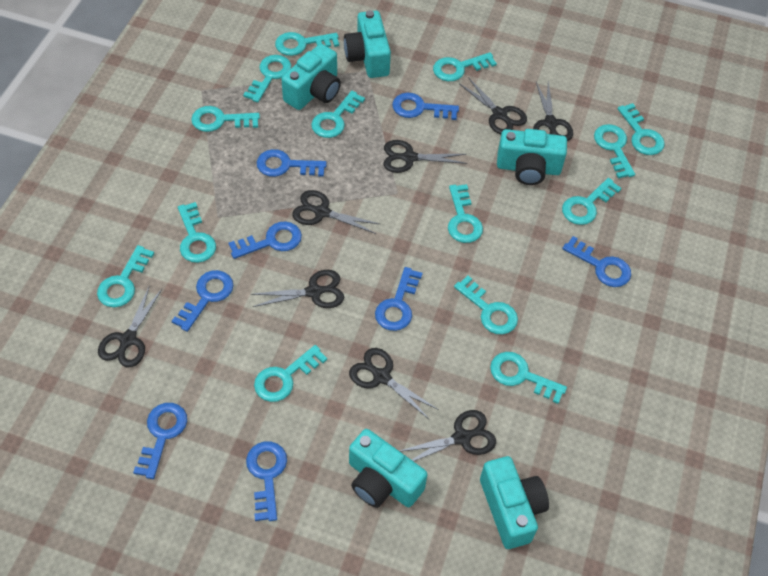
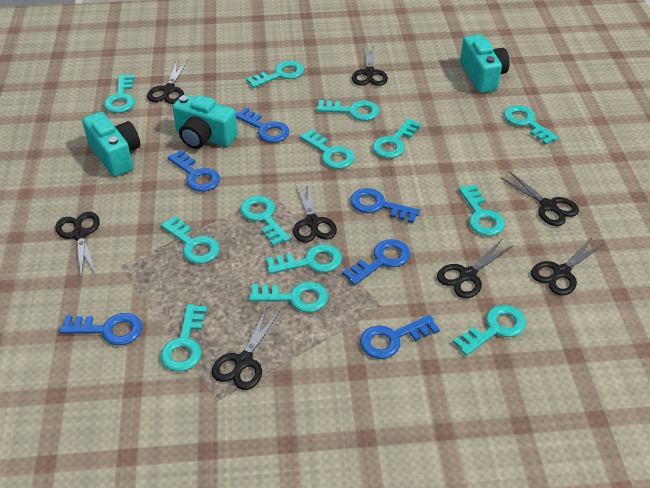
blue key: 8 -> 6
turquoise camera: 5 -> 3
turquoise key: 14 -> 13

